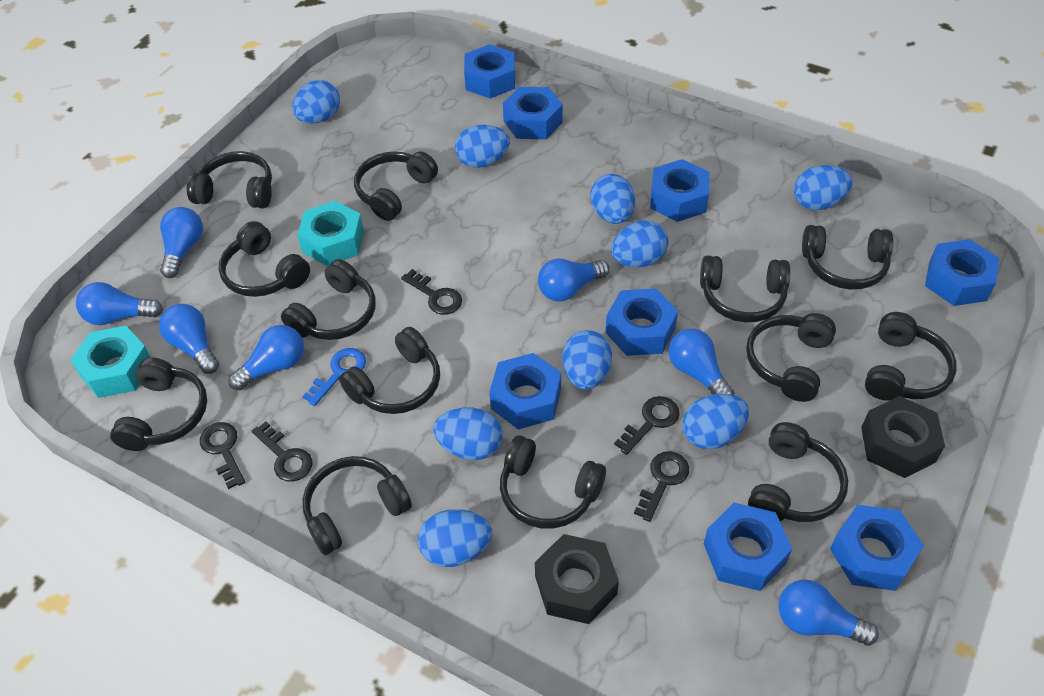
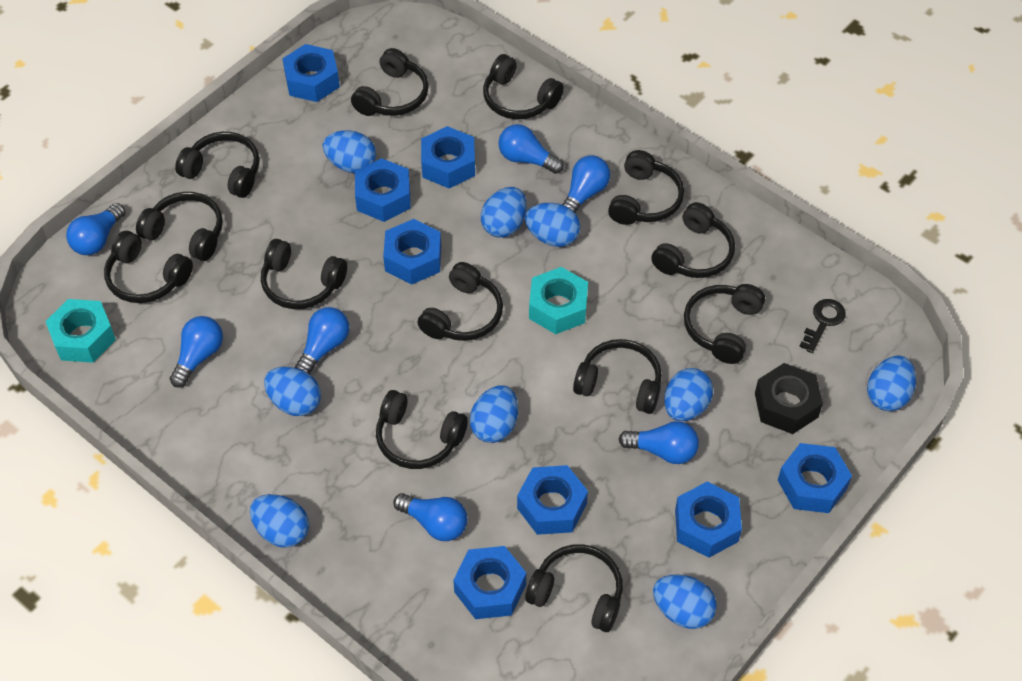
black key: 5 -> 1
black nut: 2 -> 1
blue key: 1 -> 0

